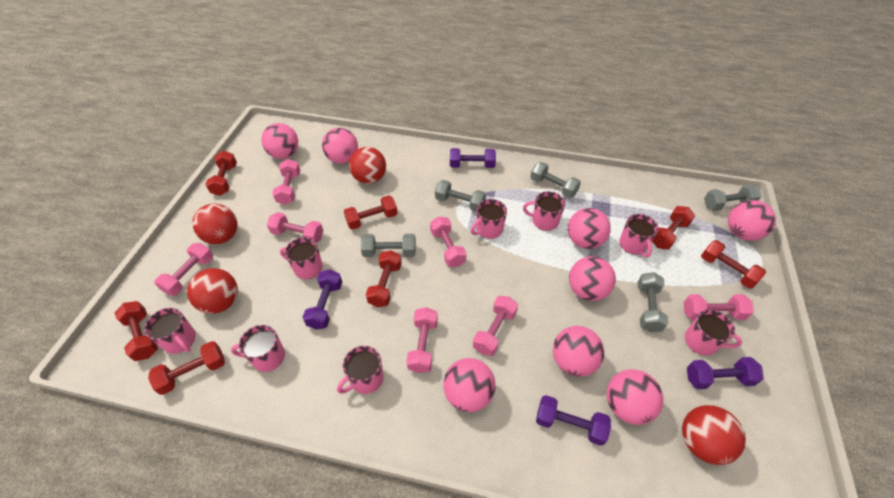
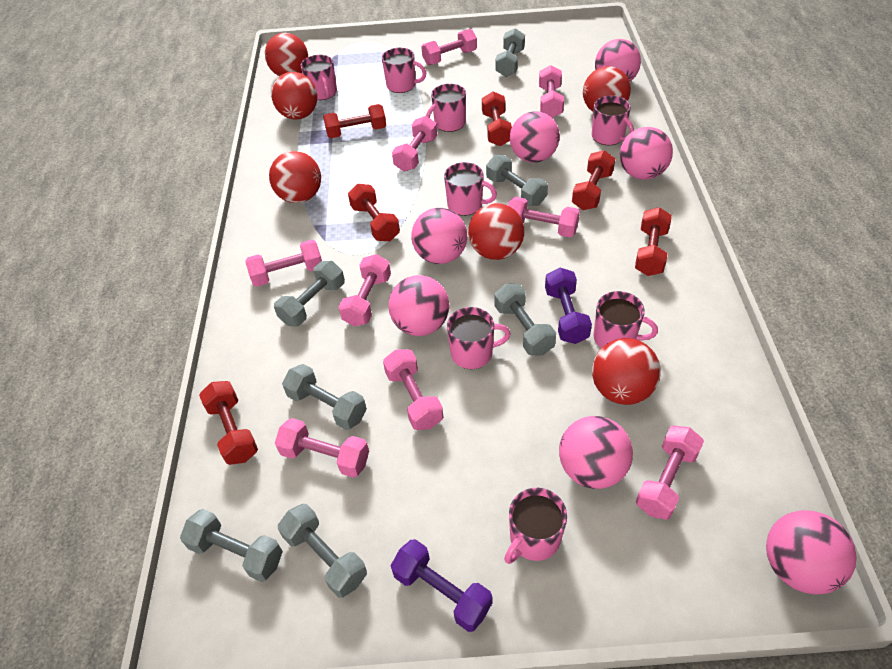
grey dumbbell: 5 -> 7
pink ball: 8 -> 7
pink dumbbell: 7 -> 9
purple dumbbell: 4 -> 2
red ball: 4 -> 6
red dumbbell: 7 -> 6

